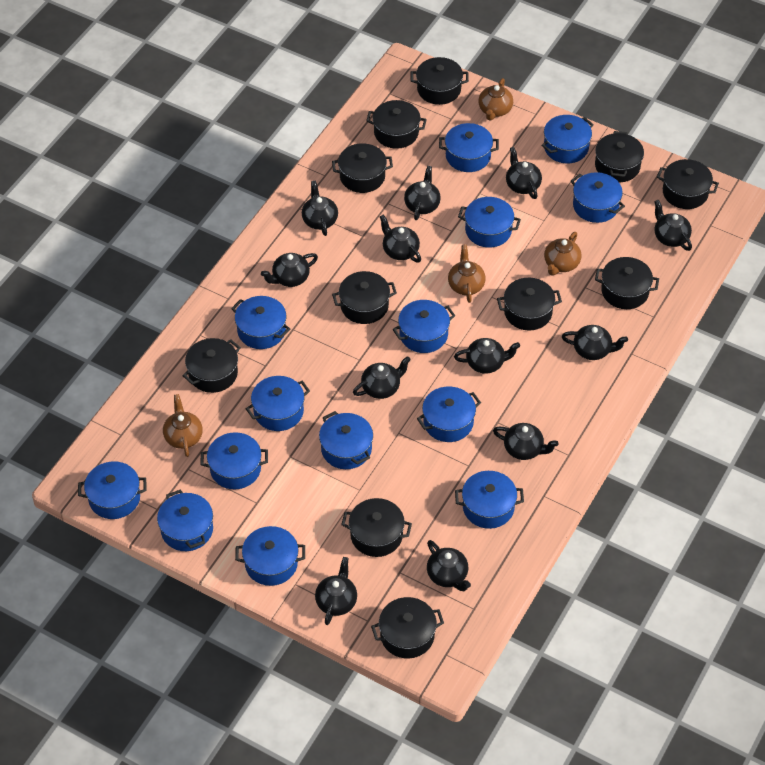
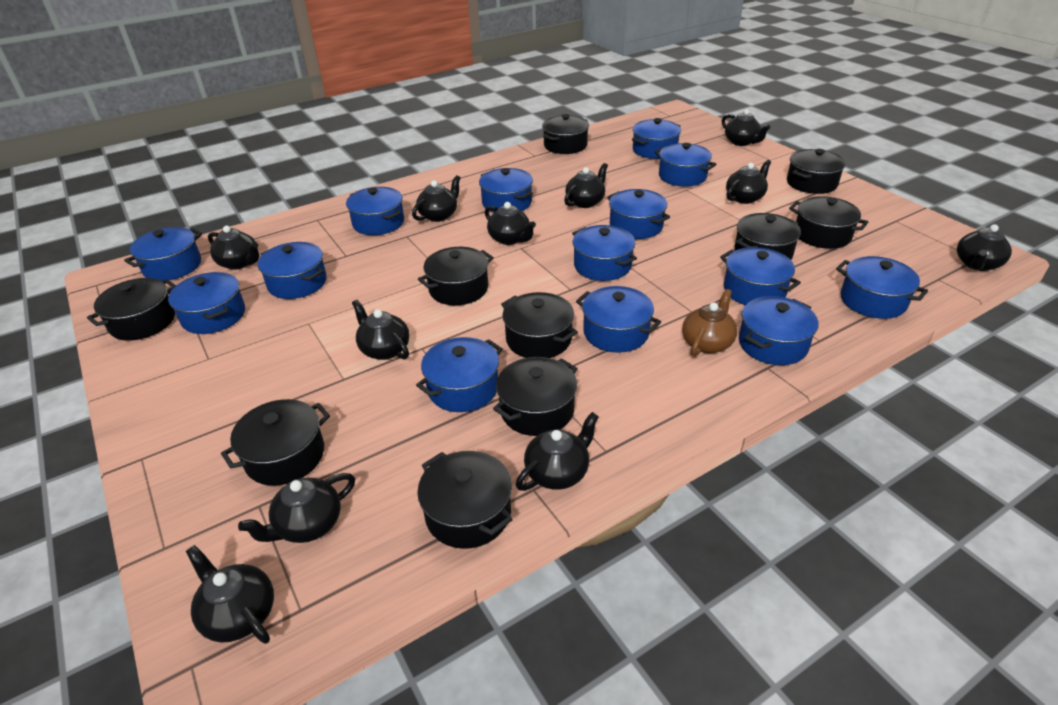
black pot: 11 -> 10
black teapot: 12 -> 11
brown teapot: 4 -> 1

